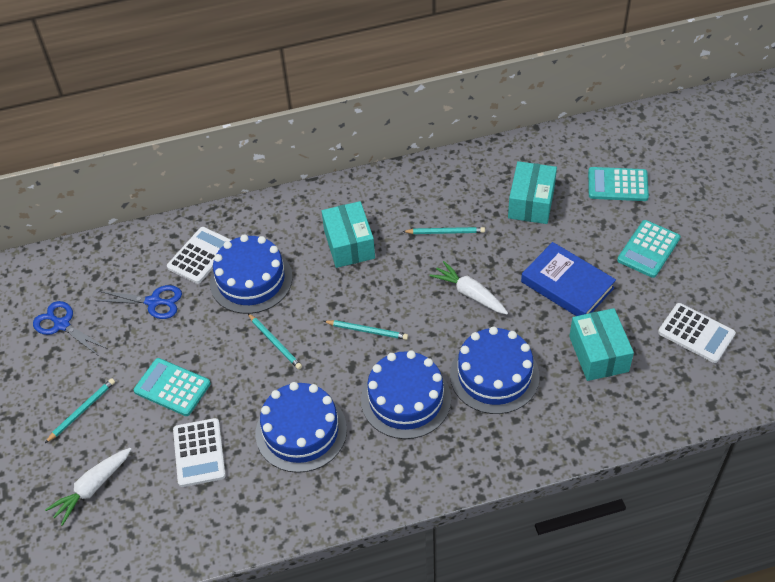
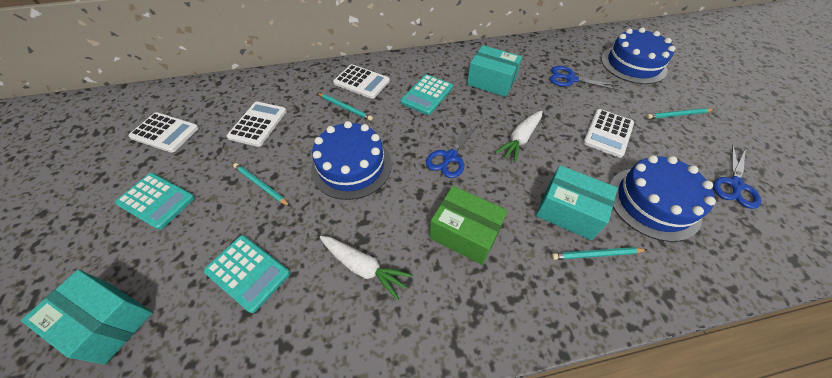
blue book: 1 -> 0
blue cake: 4 -> 3
blue scissors: 2 -> 3
green box: 0 -> 1
white calculator: 3 -> 4

